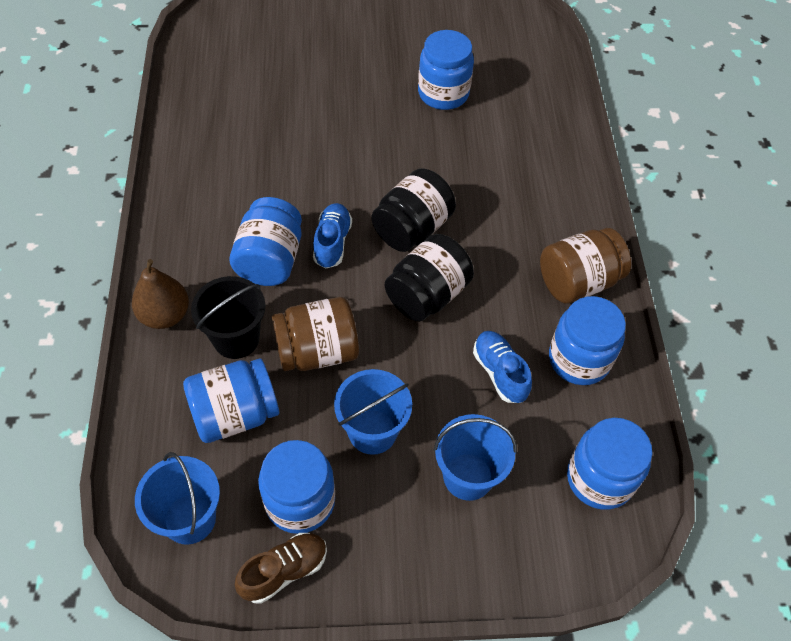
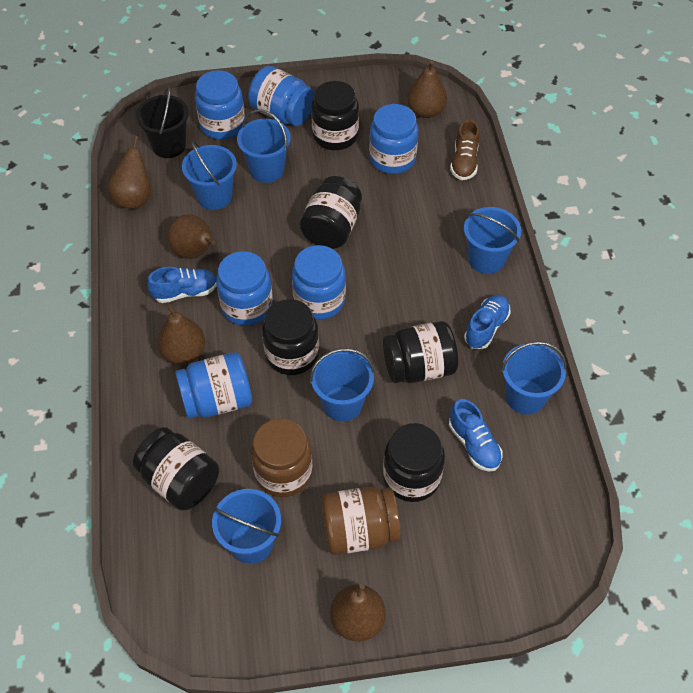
black jar: 2 -> 6
blue bucket: 3 -> 6
blue shoe: 2 -> 3
brown pear: 1 -> 5

